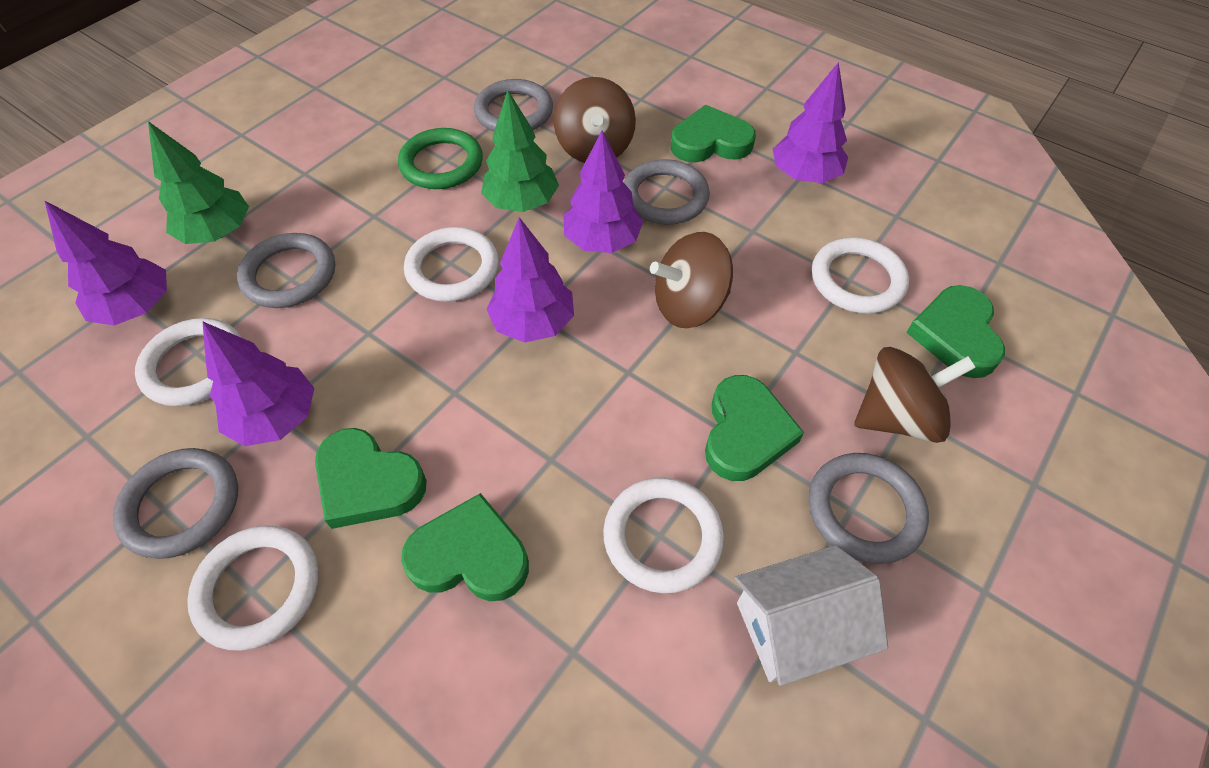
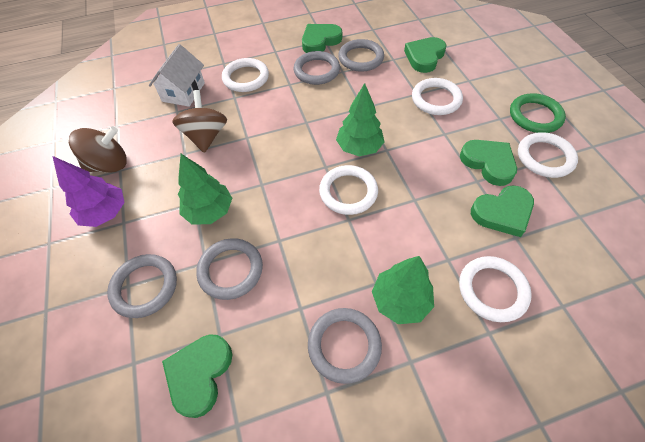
brown spinning top: 3 -> 2
green tree: 2 -> 3
purple tree: 5 -> 1

